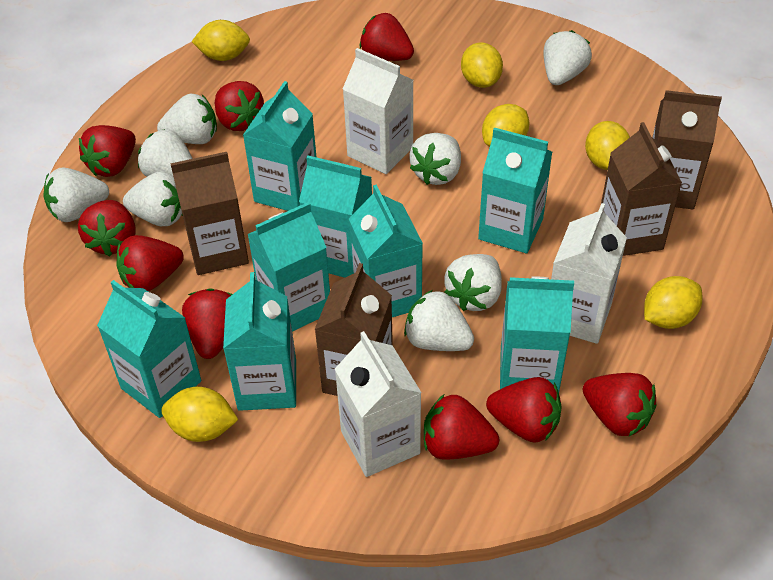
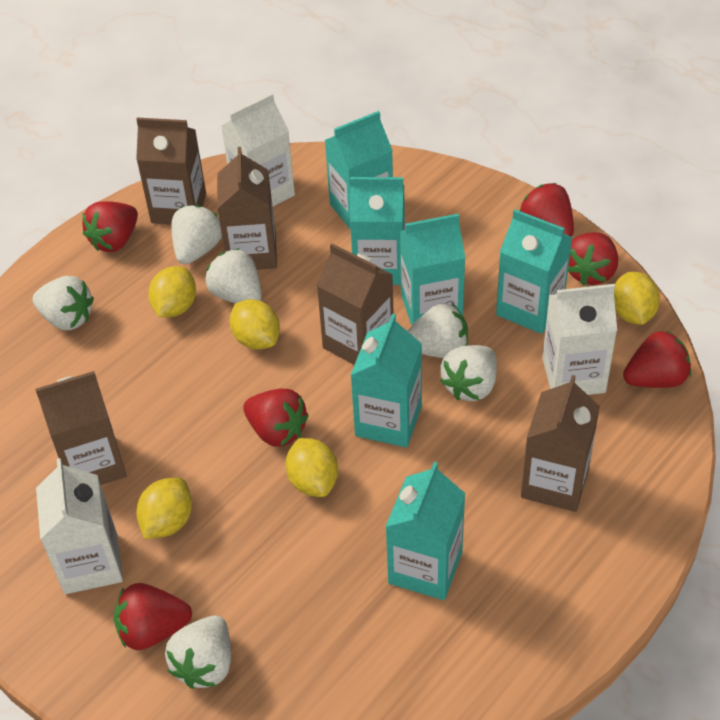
brown carton: 4 -> 5
red strawberry: 9 -> 6
turquoise carton: 8 -> 6
white strawberry: 8 -> 6
yellow lemon: 6 -> 5

